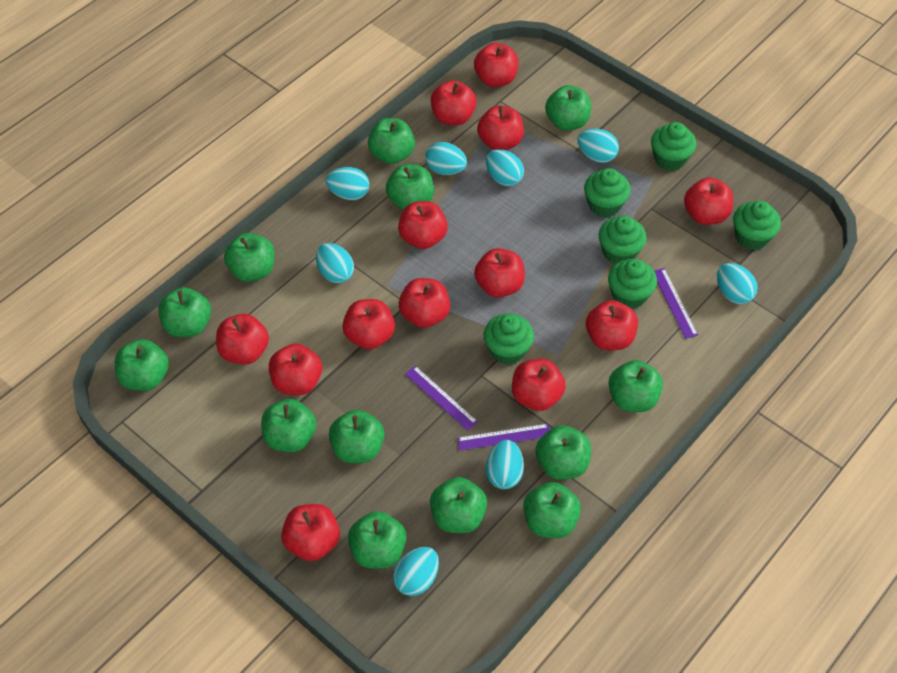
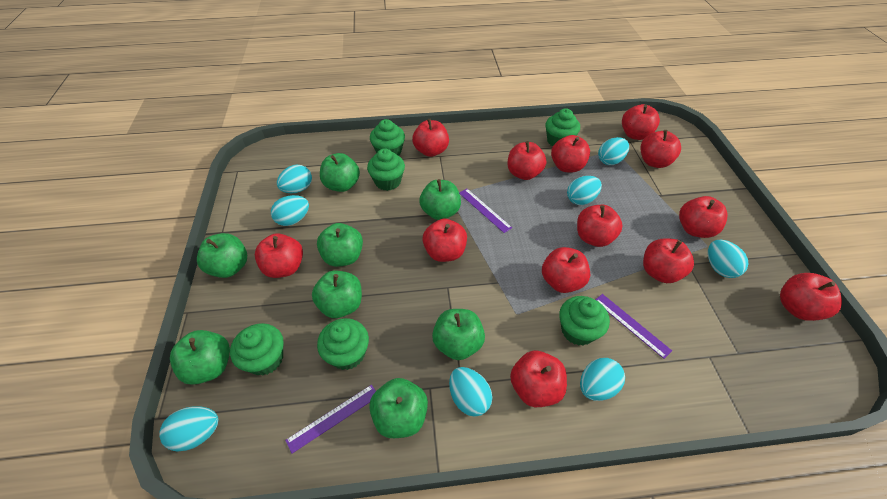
green apple: 13 -> 8

